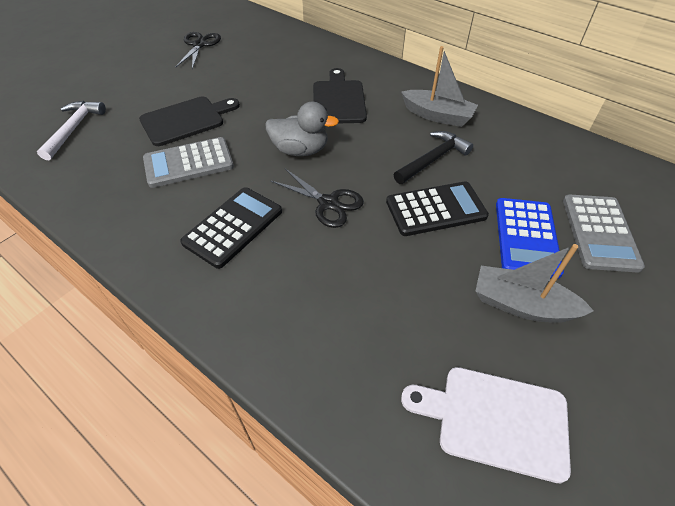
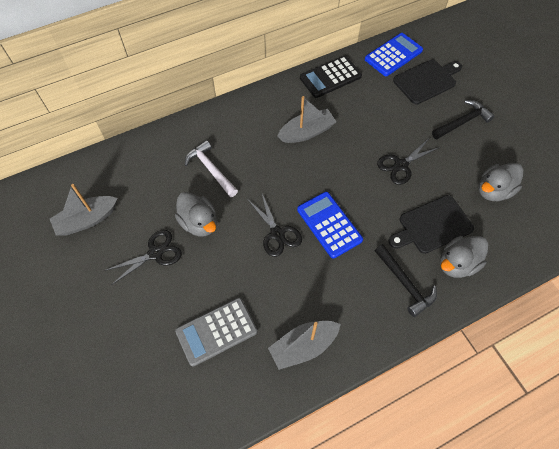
black calculator: 2 -> 1
black hammer: 1 -> 2
black scissors: 2 -> 3
blue calculator: 1 -> 2
grey boat: 2 -> 3
grey calculator: 2 -> 1
grey duck: 1 -> 3
white cutting board: 1 -> 0

